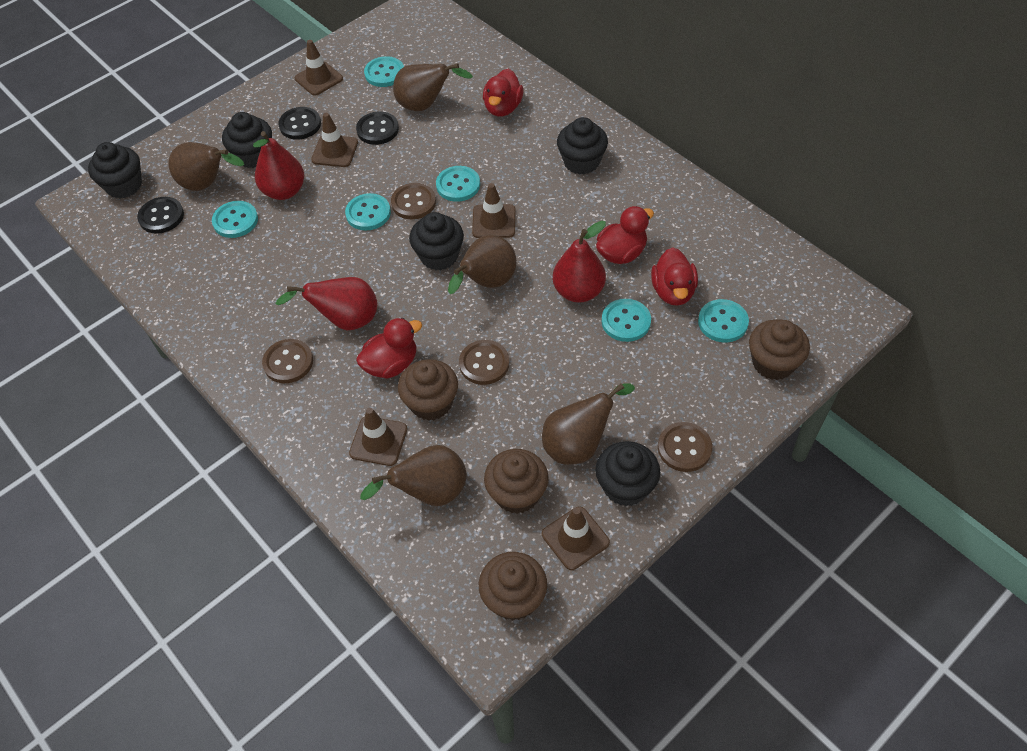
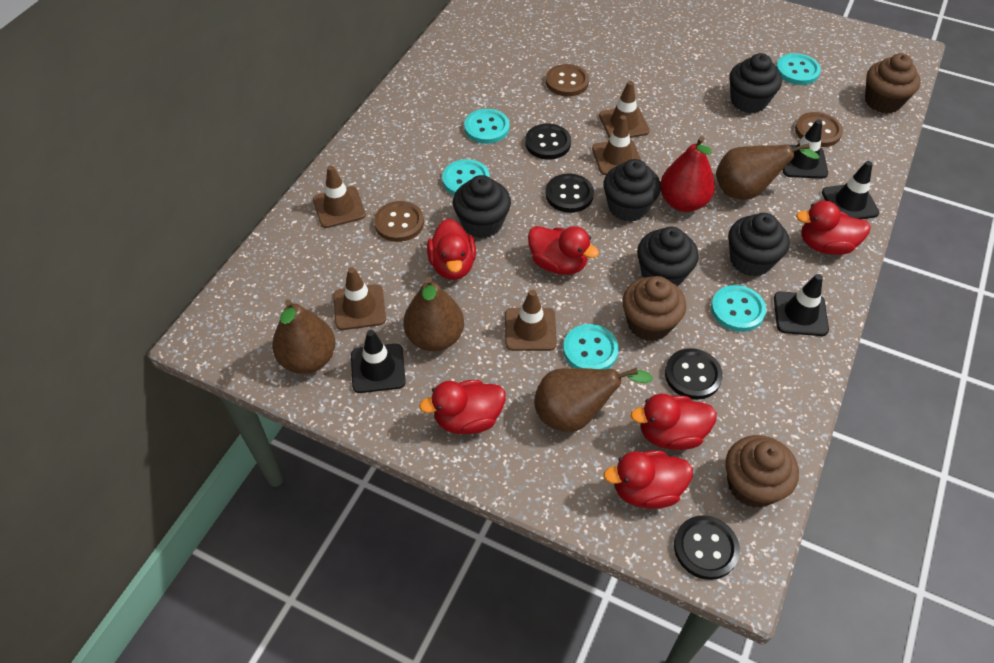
black button: 3 -> 4
black traffic cone: 0 -> 4
brown button: 4 -> 3
brown cupcake: 4 -> 3
brown pear: 5 -> 4
red duck: 4 -> 6
red pear: 3 -> 1
turquoise button: 6 -> 5

